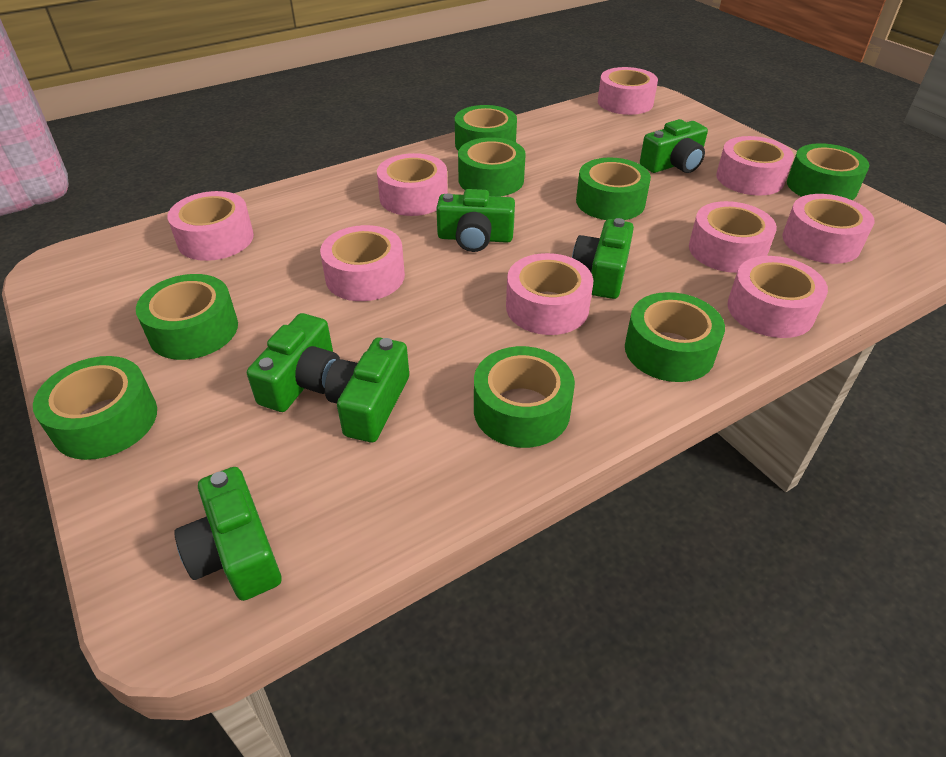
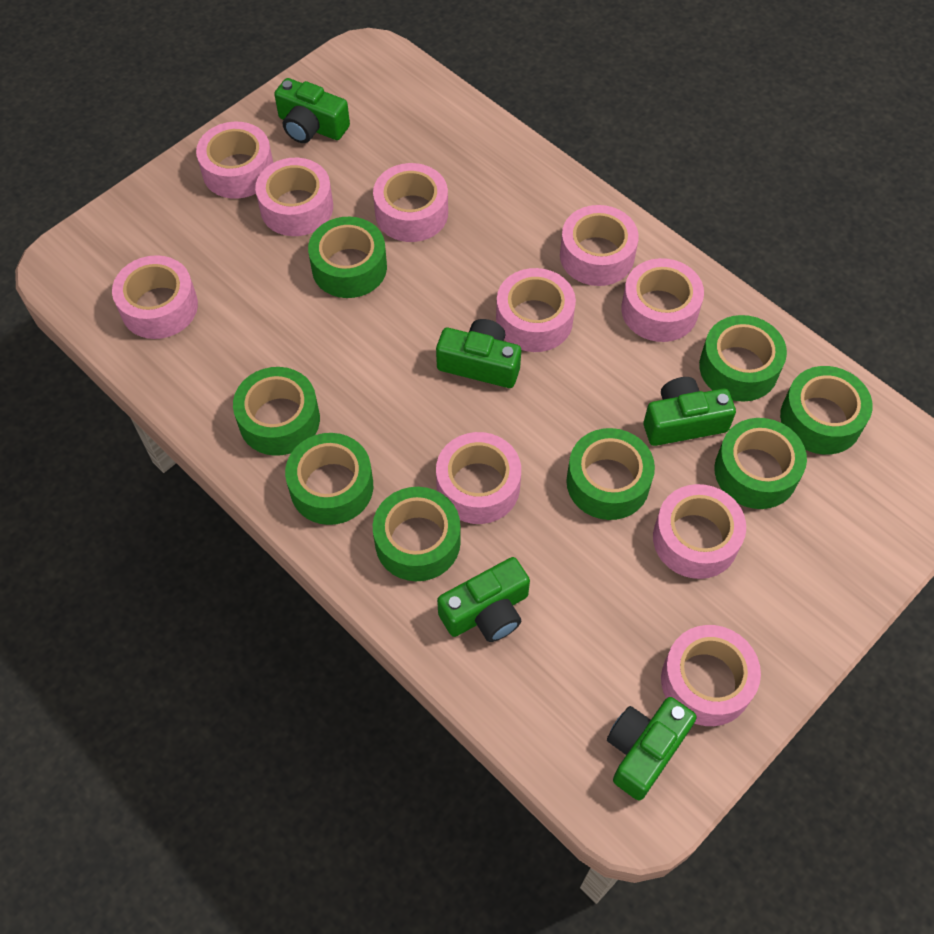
green camera: 6 -> 5
pink tape: 9 -> 10

